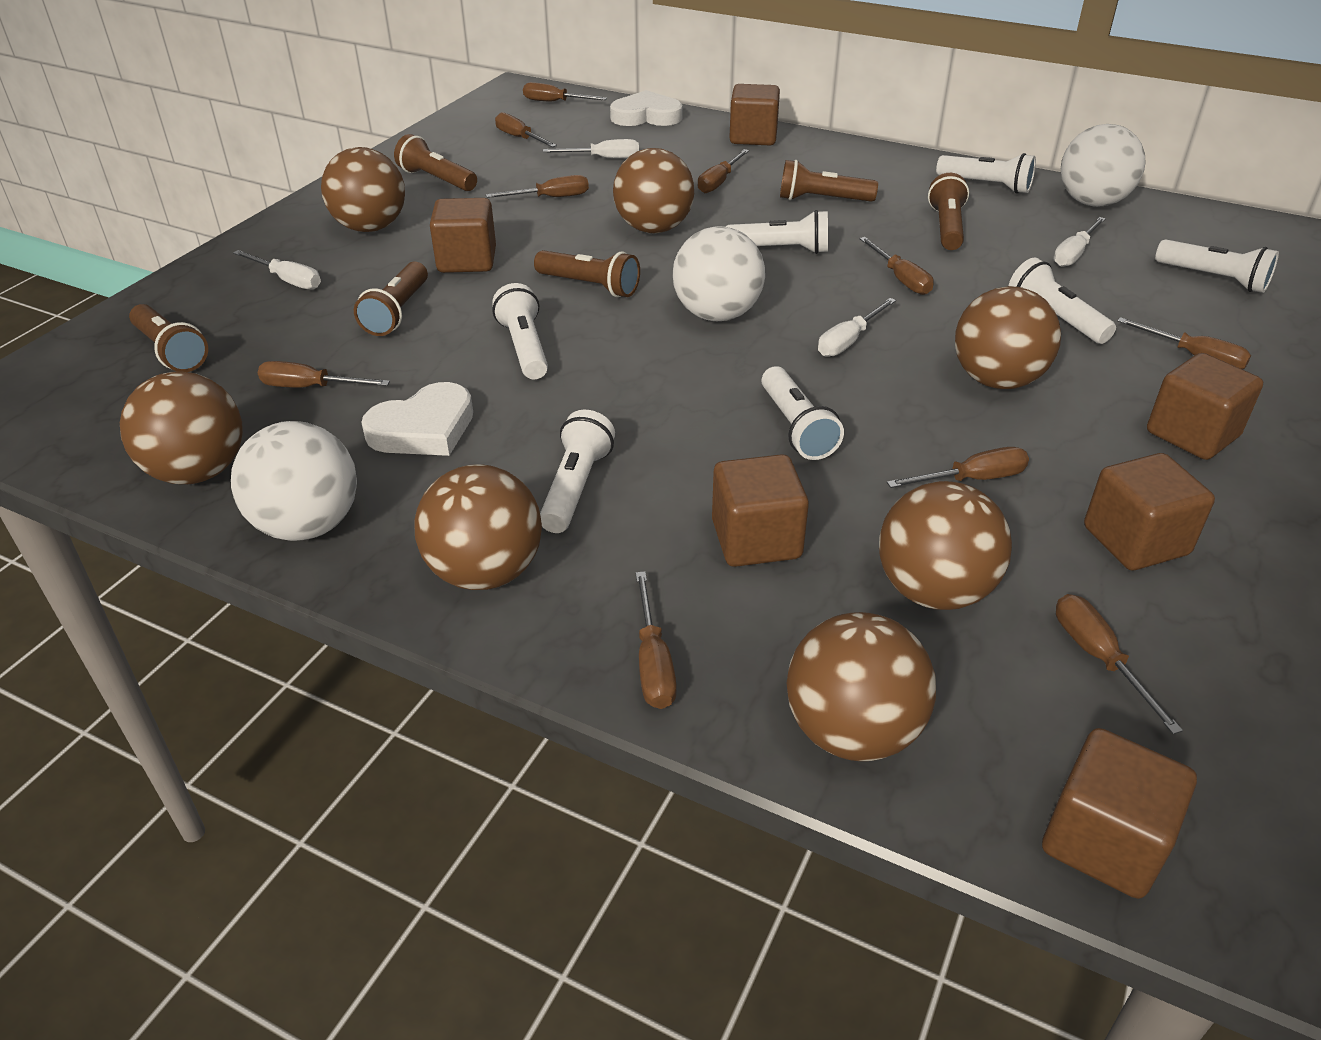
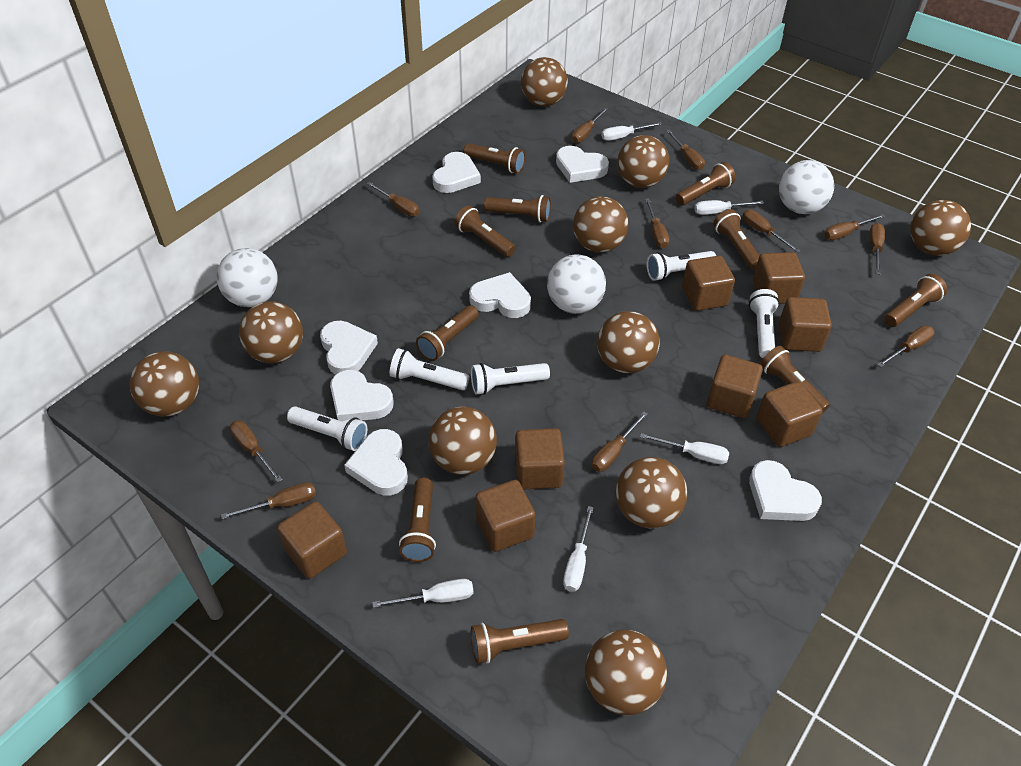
brown ball: 7 -> 10
brown cube: 6 -> 8
brown flashlight: 6 -> 10
brown screwdriver: 10 -> 11
white flashlight: 7 -> 5
white heart: 2 -> 7
white screwdriver: 4 -> 5

